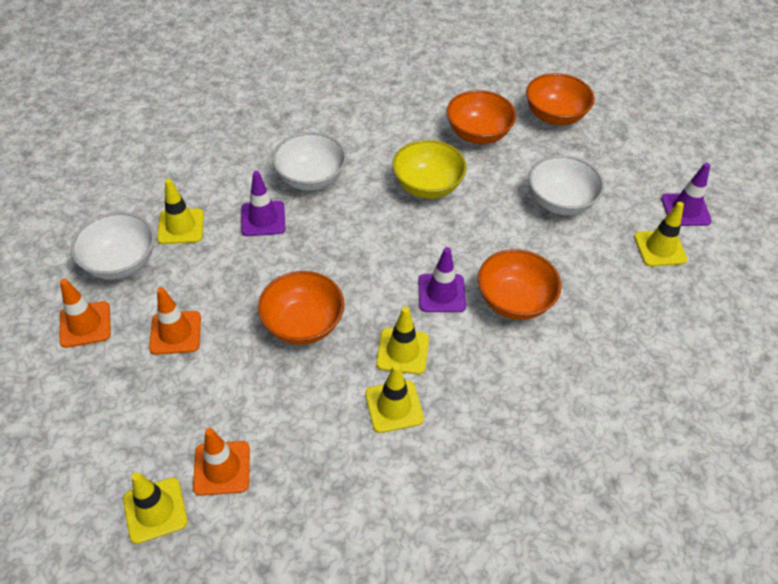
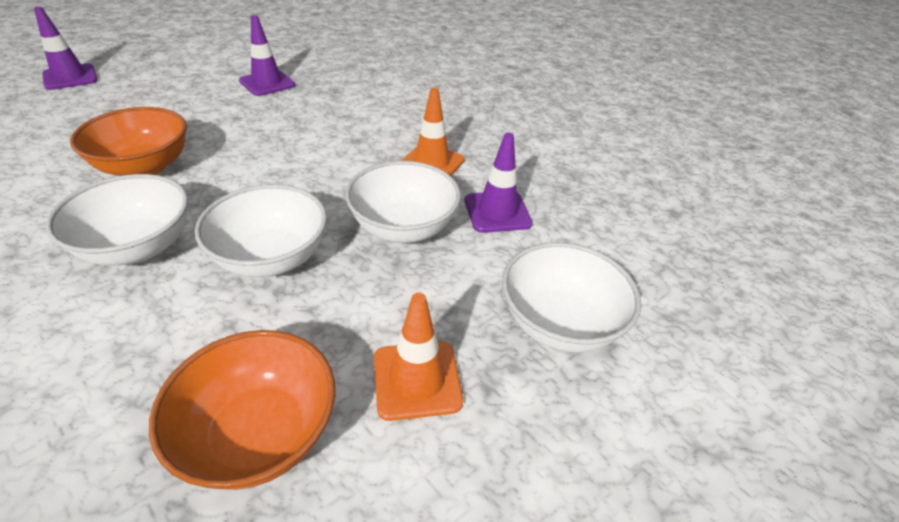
orange bowl: 4 -> 2
orange traffic cone: 3 -> 2
white bowl: 3 -> 4
yellow bowl: 1 -> 0
yellow traffic cone: 5 -> 0

